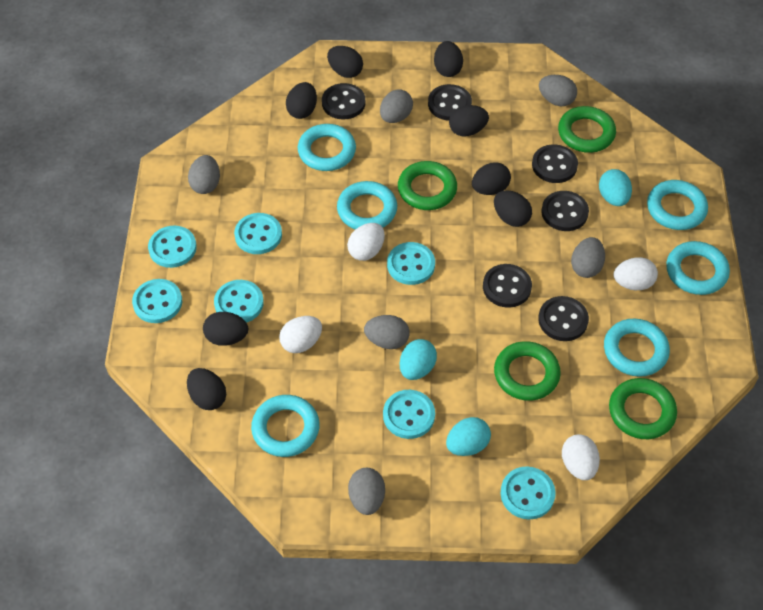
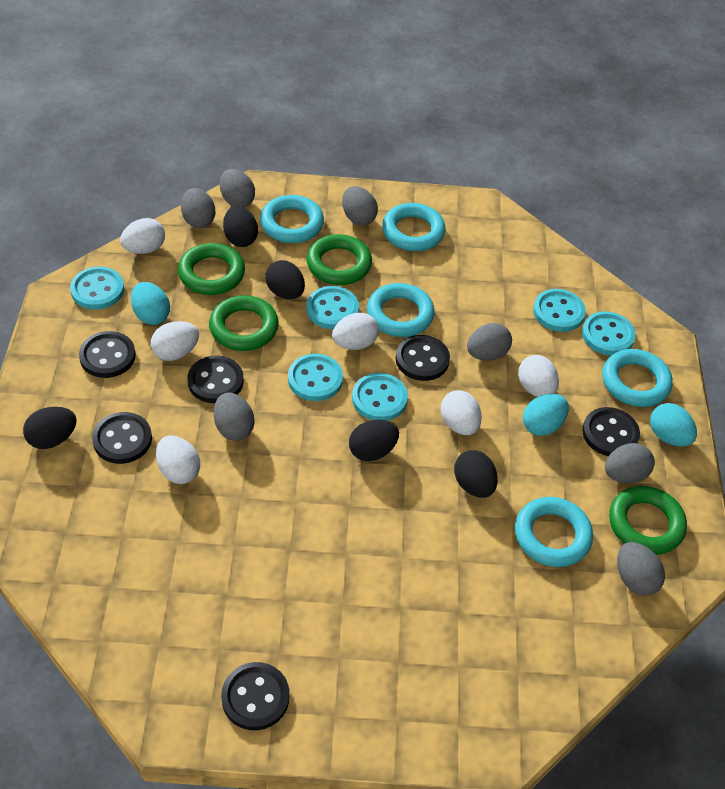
black egg: 8 -> 5
grey egg: 6 -> 7
turquoise button: 7 -> 6
turquoise ring: 6 -> 5
white egg: 4 -> 6

